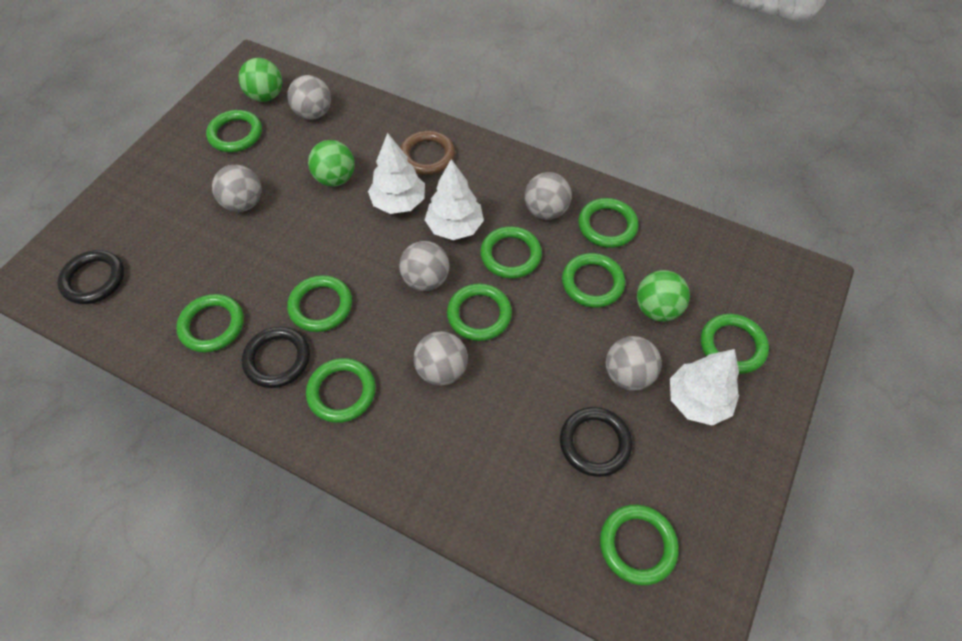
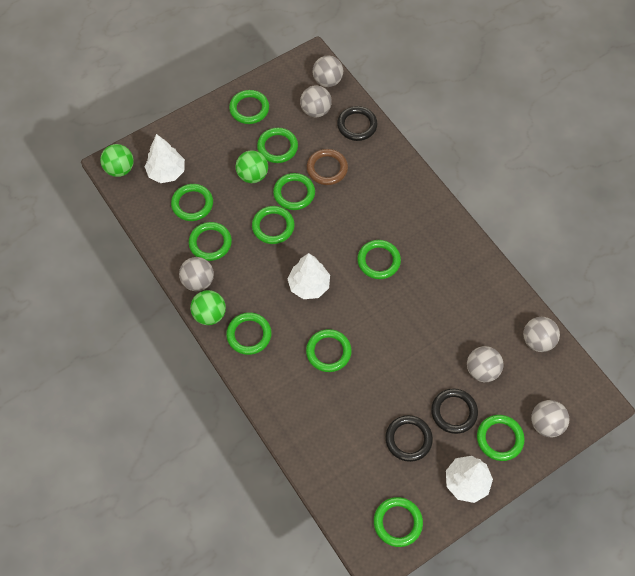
green ring: 10 -> 11

